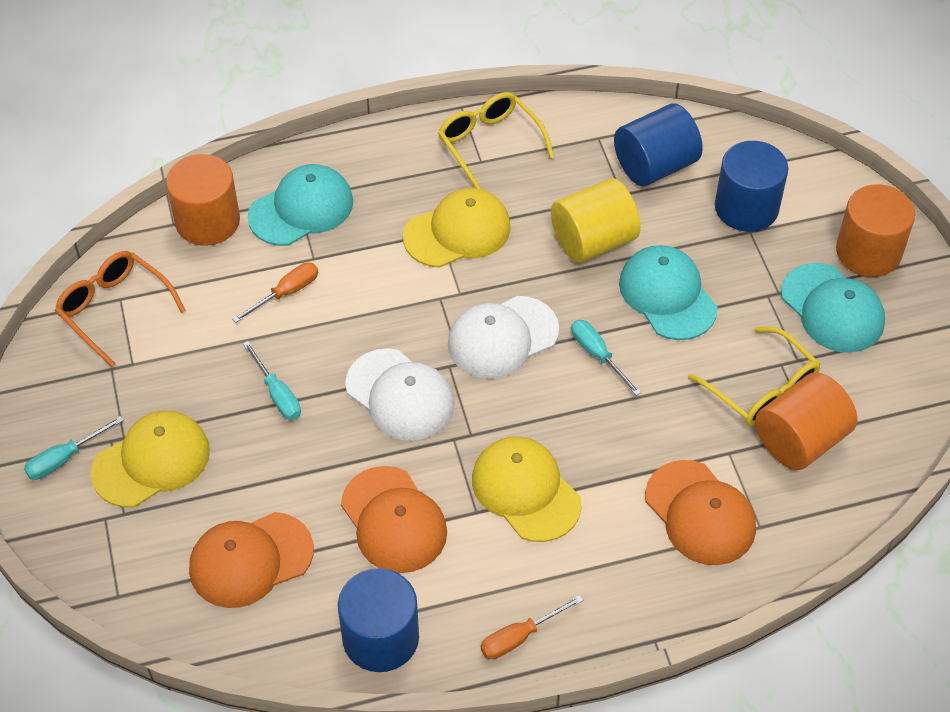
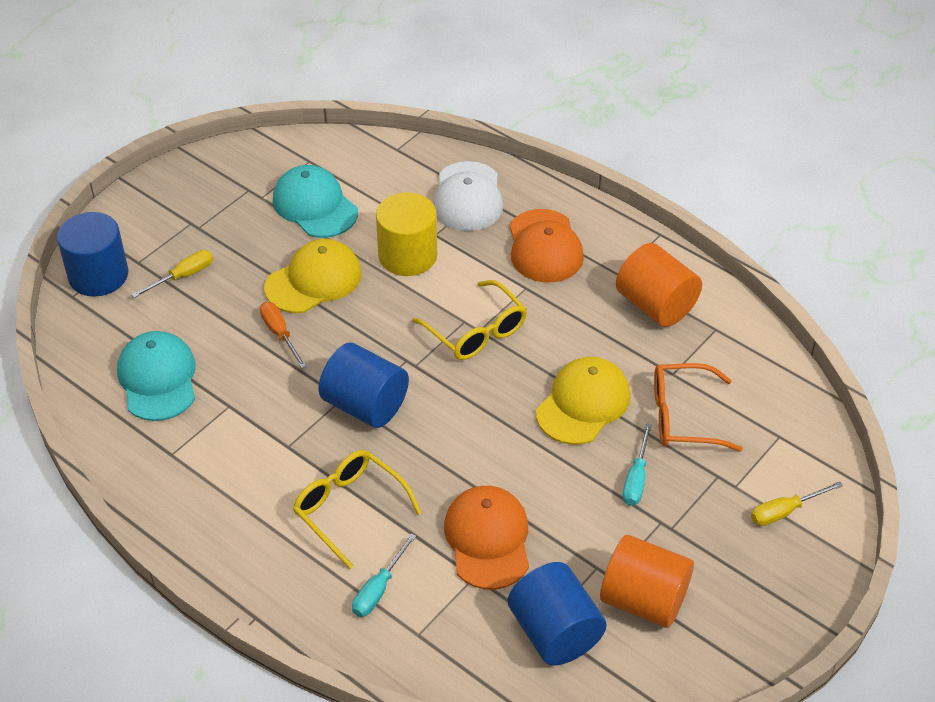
orange cap: 3 -> 2
orange cylinder: 3 -> 2
orange screwdriver: 2 -> 1
turquoise cap: 3 -> 2
turquoise screwdriver: 3 -> 2
white cap: 2 -> 1
yellow cap: 3 -> 2
yellow screwdriver: 0 -> 2

